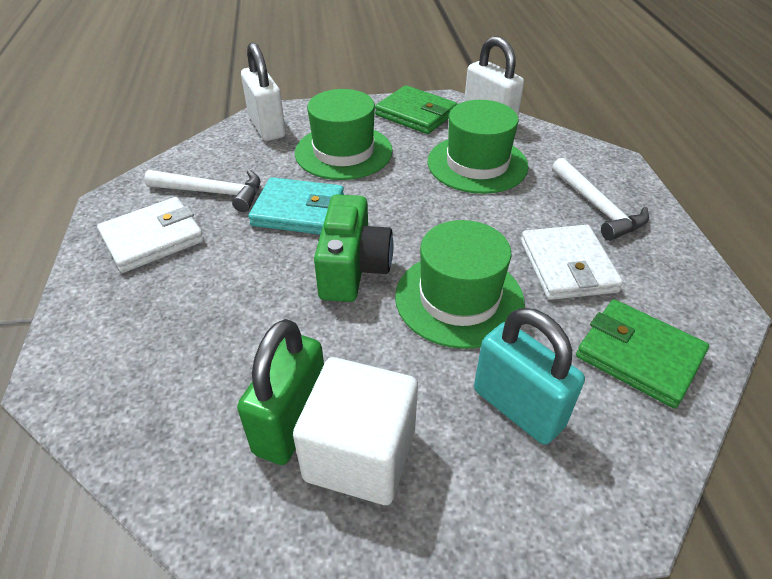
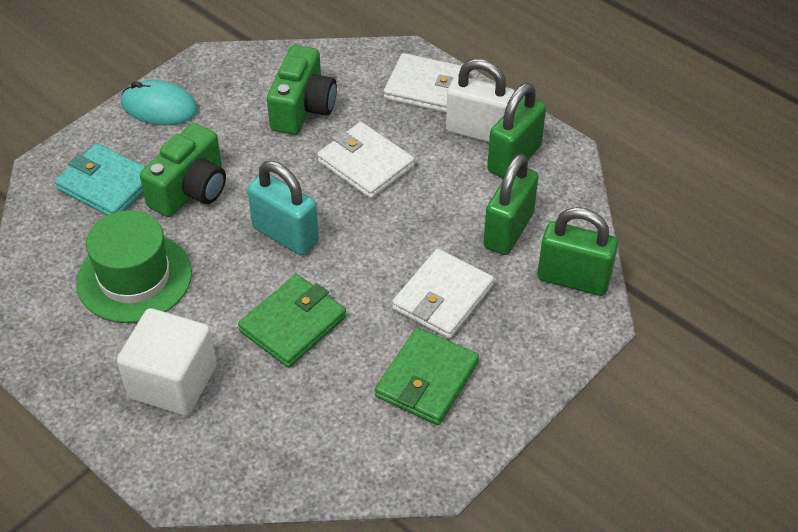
green camera: 1 -> 2
green hat: 3 -> 1
green padlock: 1 -> 3
turquoise mouse: 0 -> 1
white hammer: 2 -> 0
white padlock: 2 -> 1
white wallet: 2 -> 3

